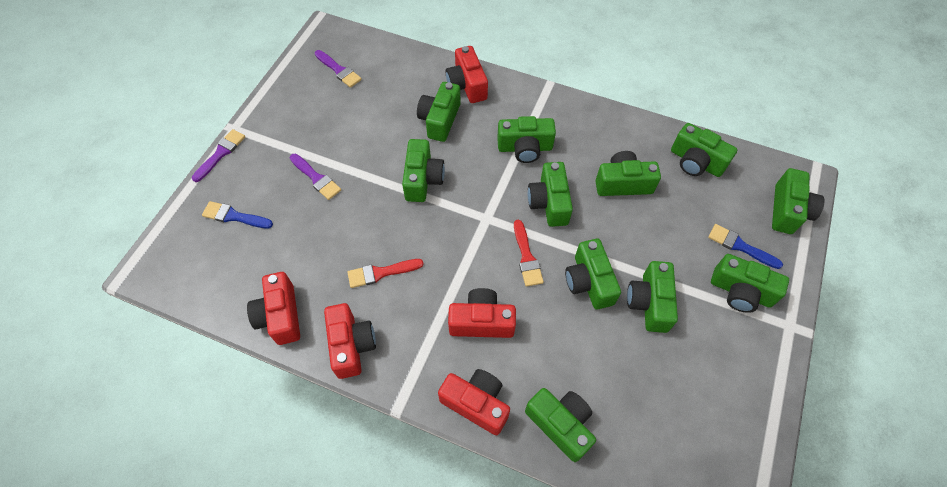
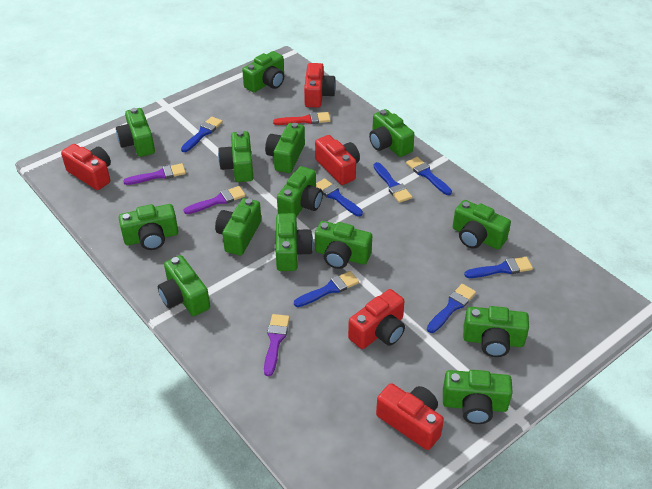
blue brush: 2 -> 7
green camera: 11 -> 14
red brush: 2 -> 1

